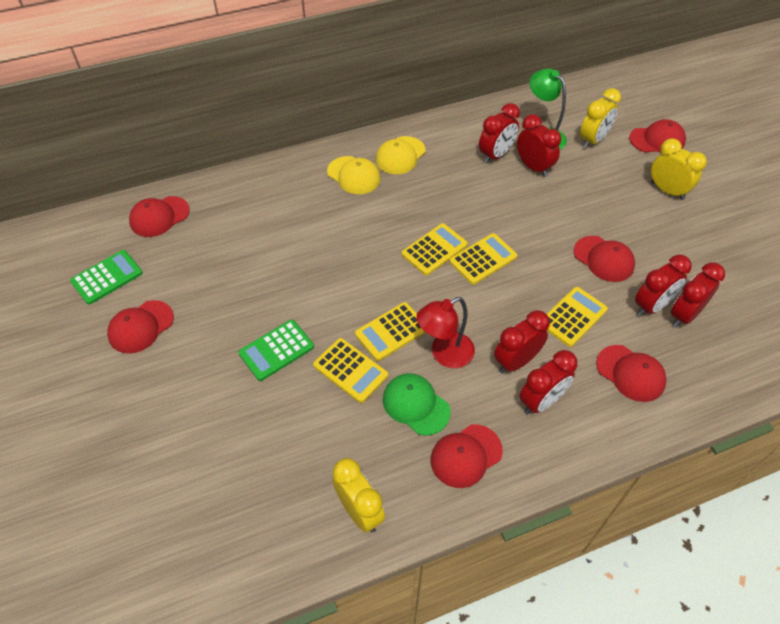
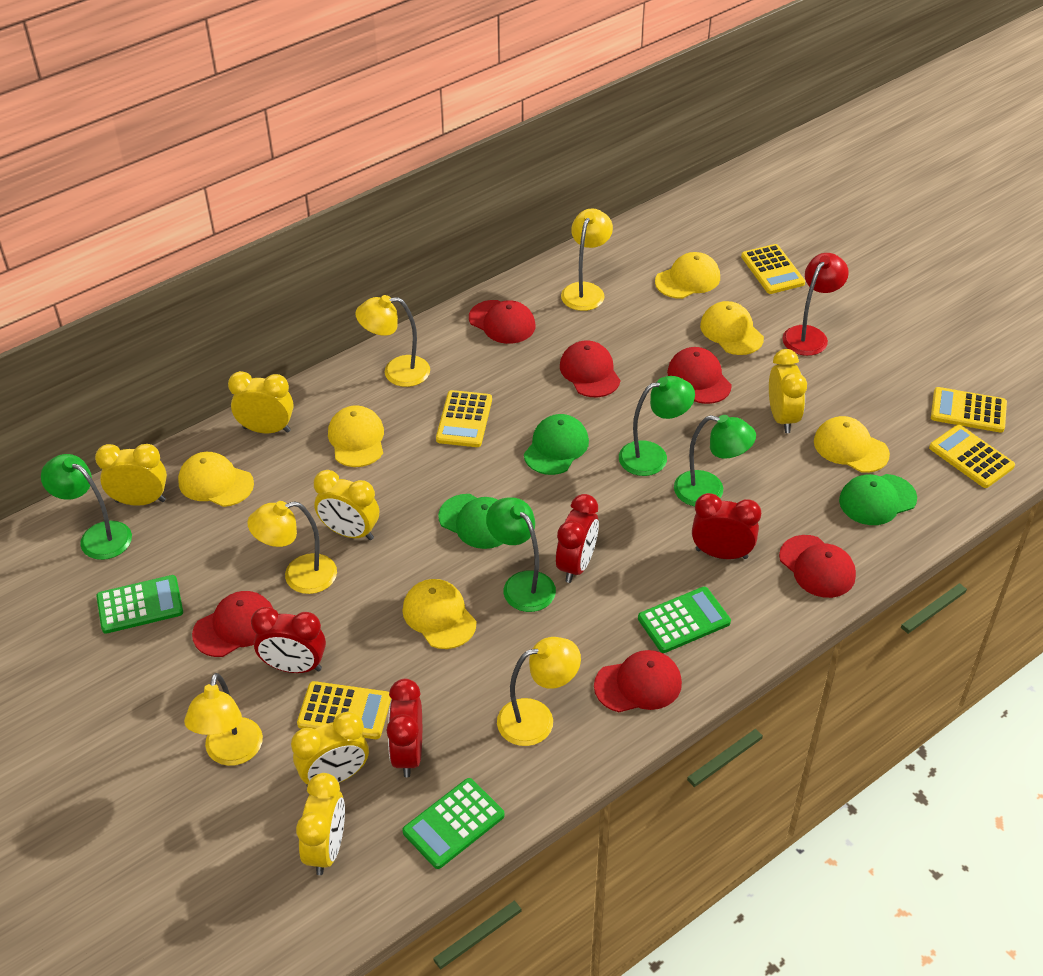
green calculator: 2 -> 3
green cap: 1 -> 3
green lamp: 1 -> 4
red clock: 6 -> 4
yellow cap: 2 -> 6
yellow clock: 3 -> 6
yellow lamp: 0 -> 5

